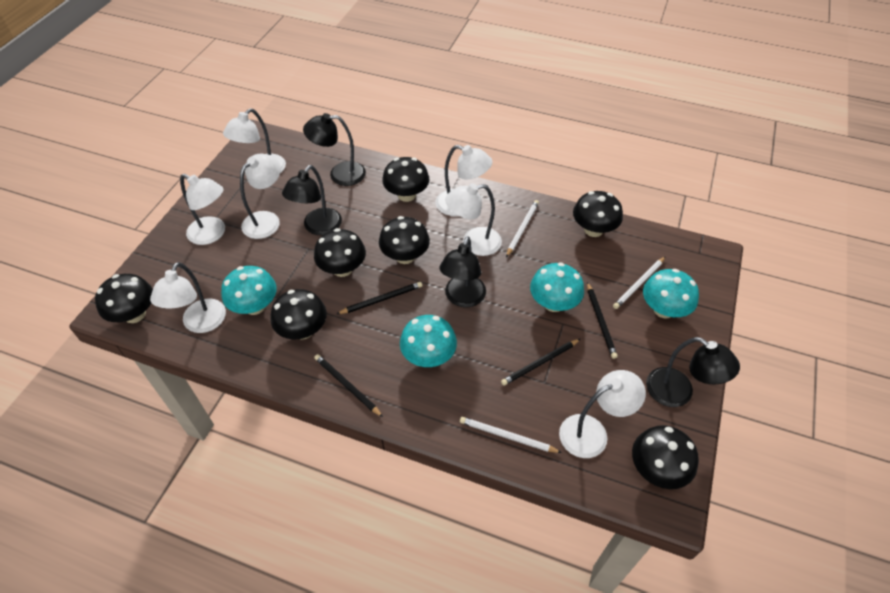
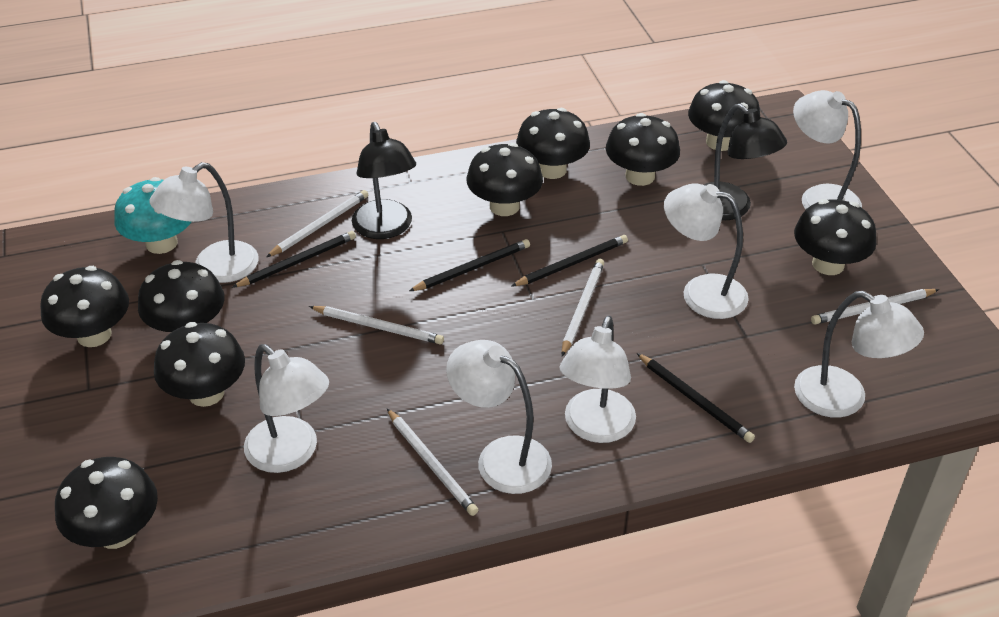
black lamp: 4 -> 2
black mushroom: 7 -> 9
turquoise mushroom: 4 -> 1
white pencil: 3 -> 5

